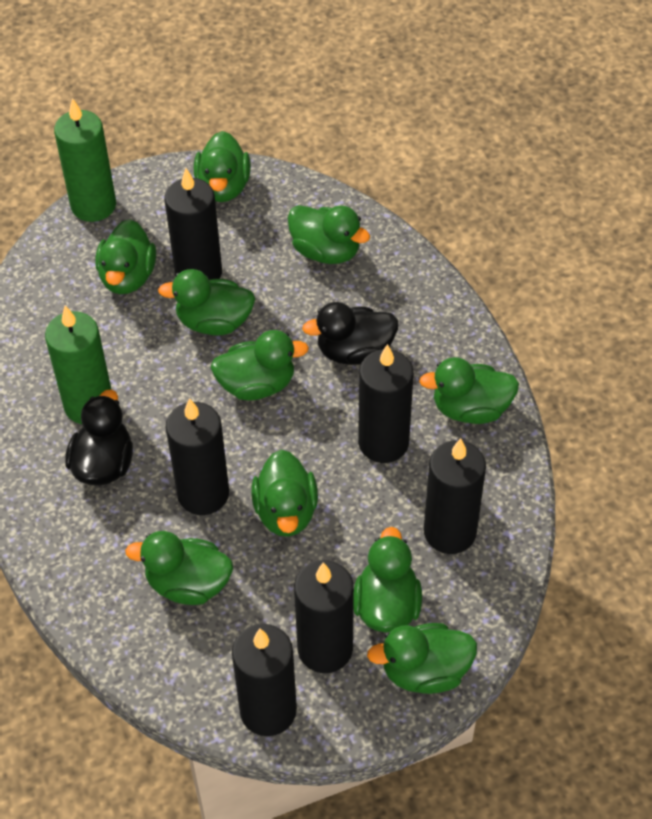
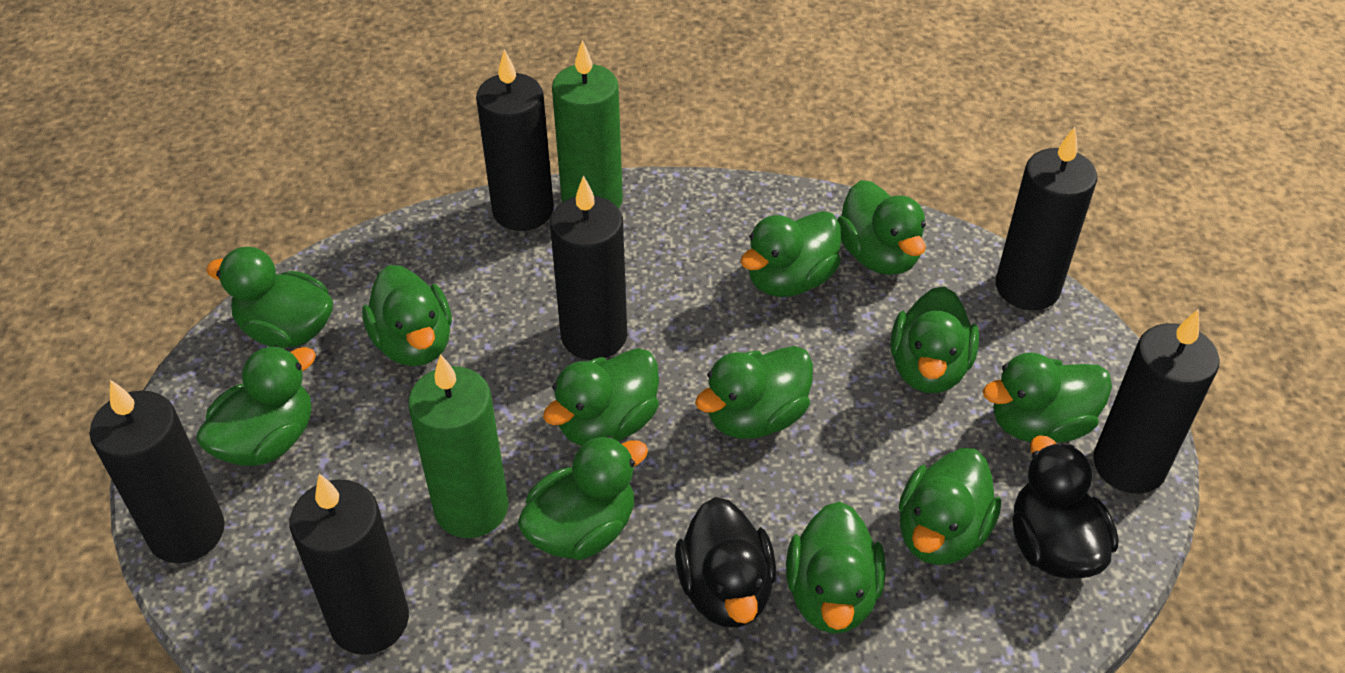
green duck: 10 -> 12

